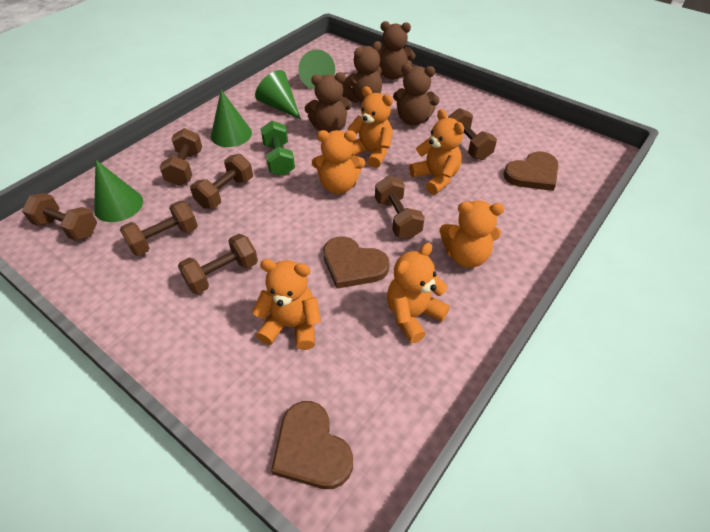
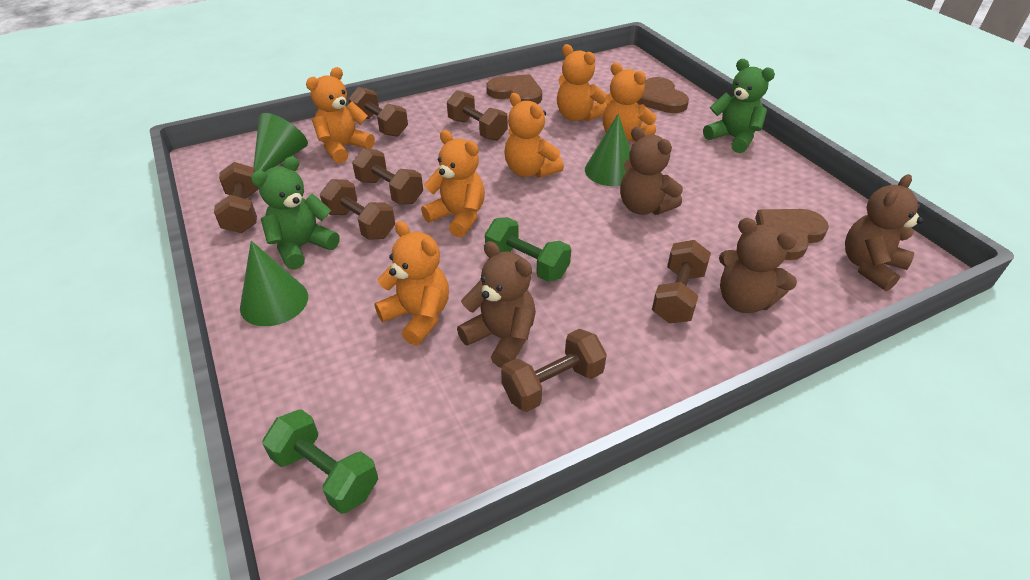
green cone: 4 -> 3
green dumbbell: 1 -> 2
green teddy bear: 0 -> 2

